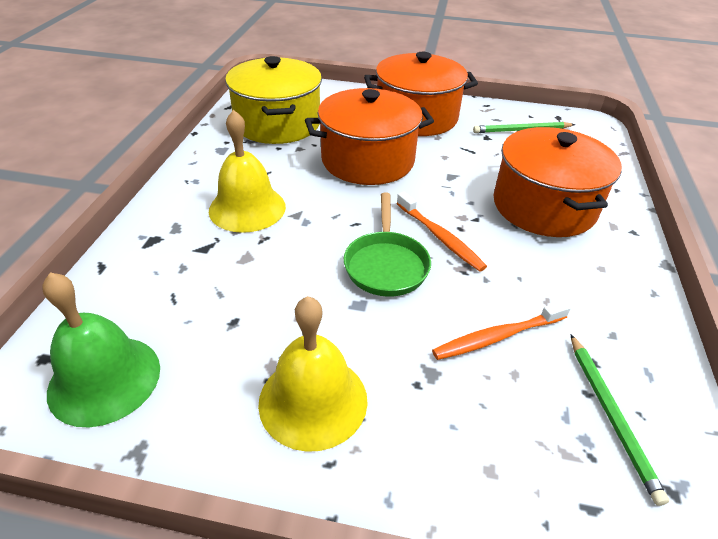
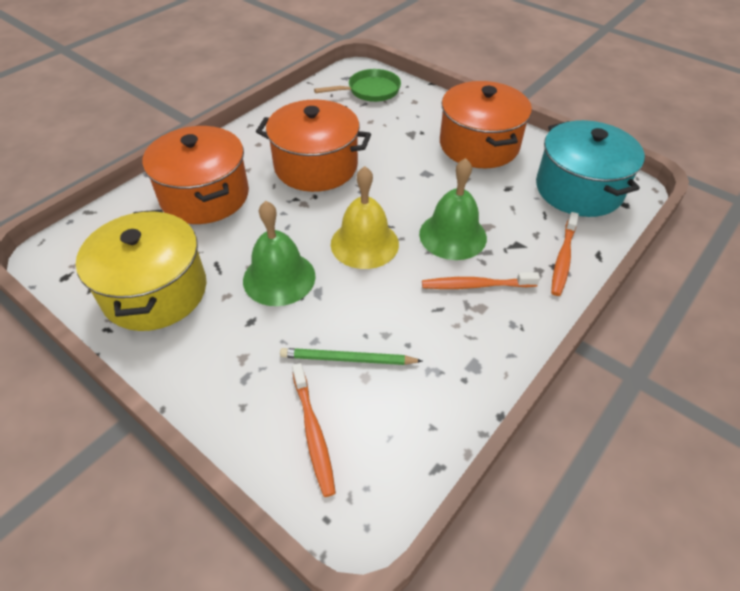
green bell: 1 -> 2
green pencil: 2 -> 1
orange toothbrush: 2 -> 3
turquoise pot: 0 -> 1
yellow bell: 2 -> 1

